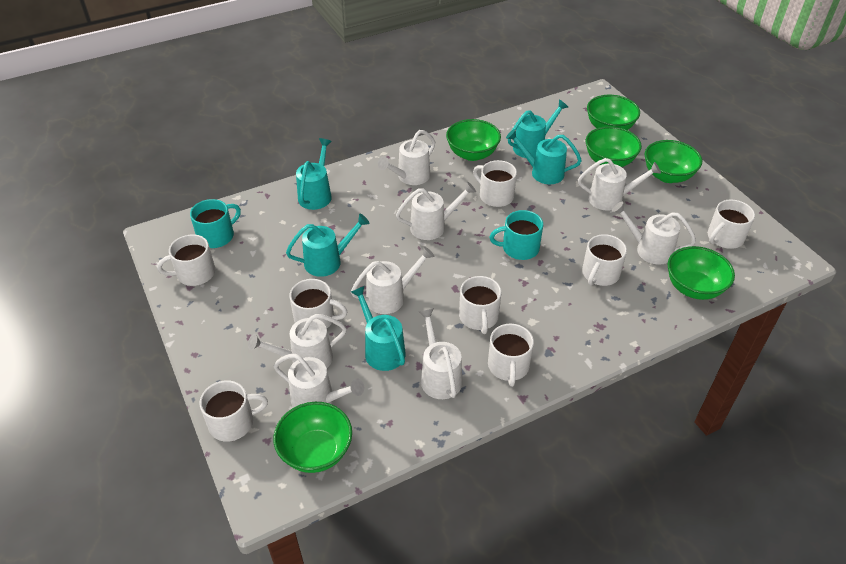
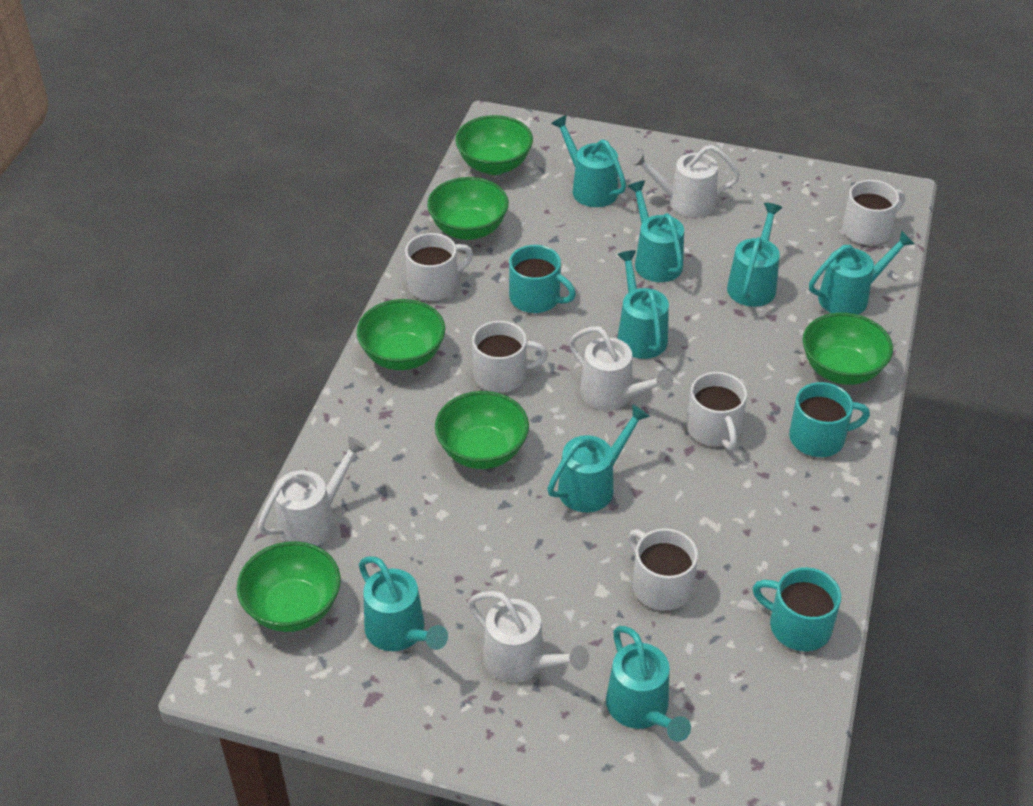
turquoise mug: 2 -> 3
turquoise watering can: 5 -> 8
white mug: 8 -> 5
white watering can: 8 -> 4

